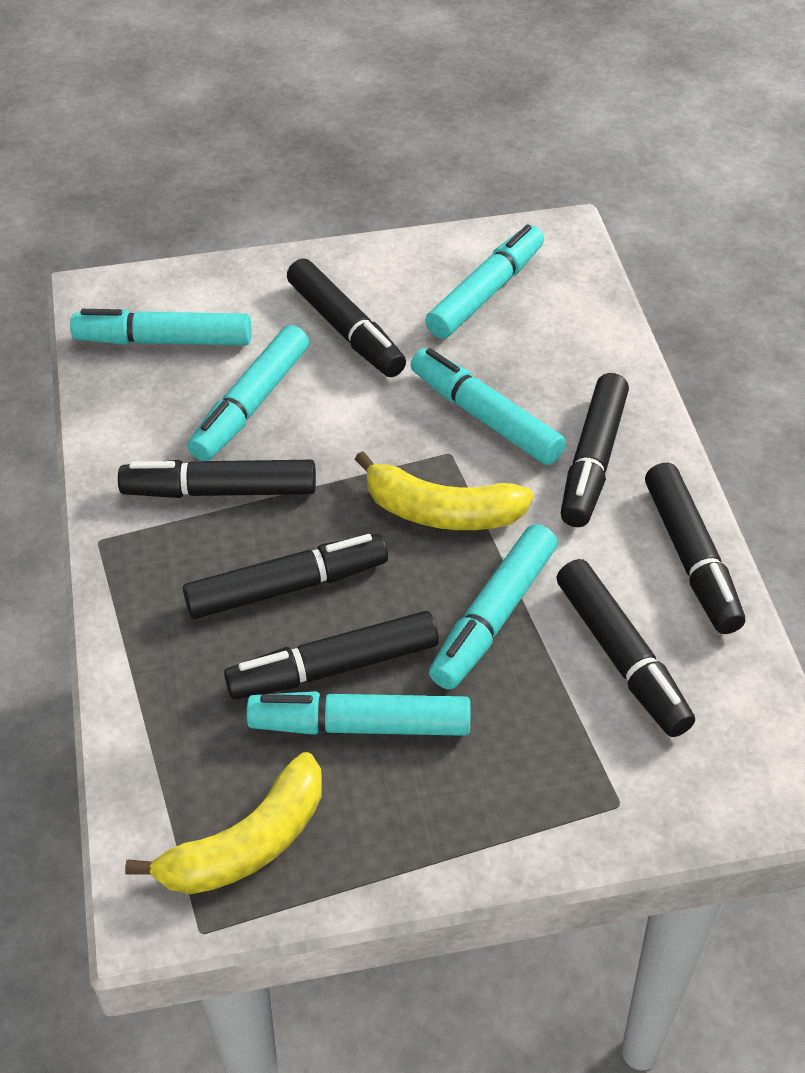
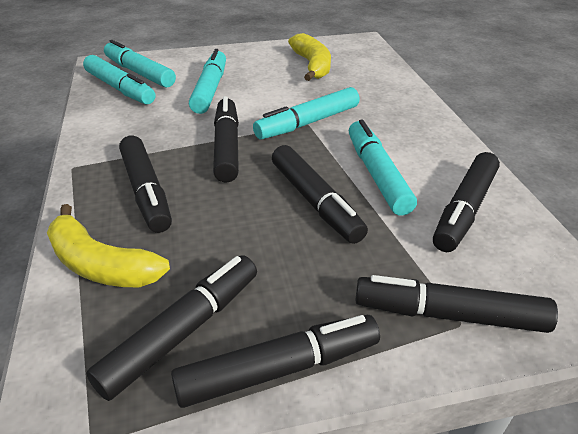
turquoise marker: 6 -> 5

